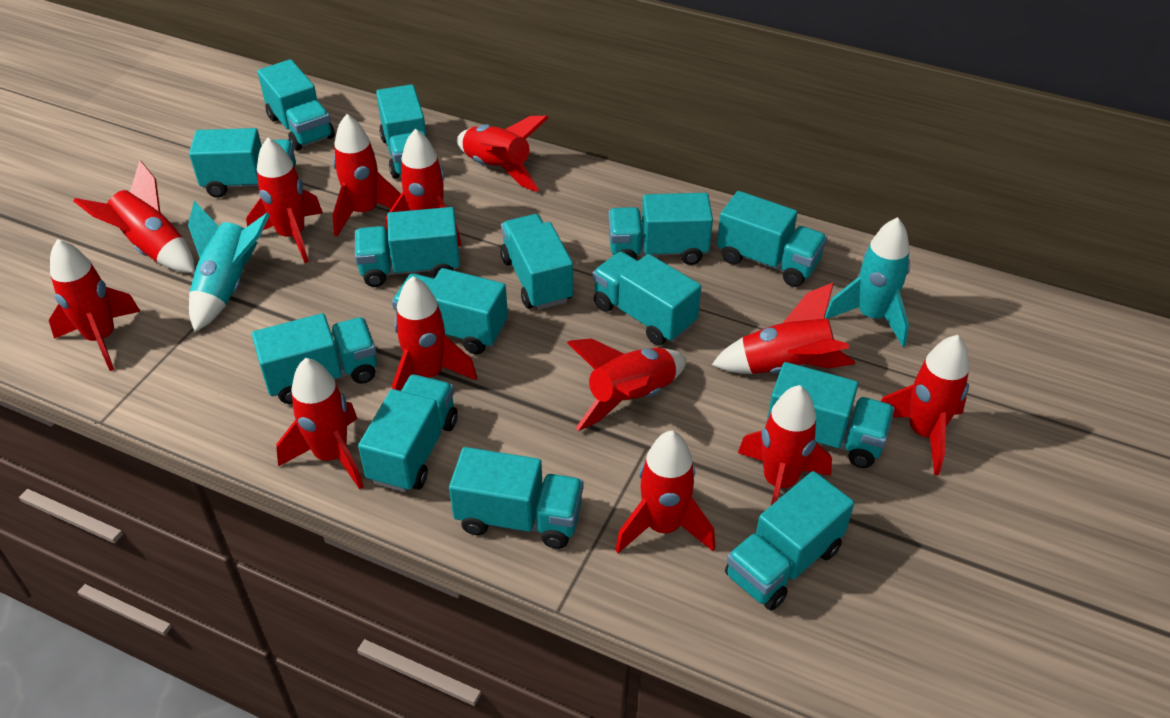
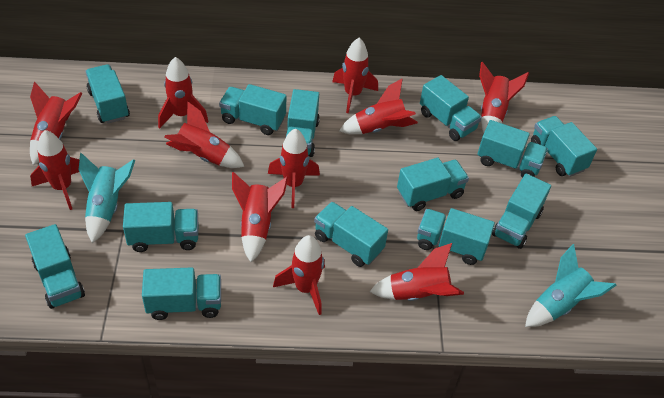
red rocket: 13 -> 11
turquoise truck: 14 -> 13

